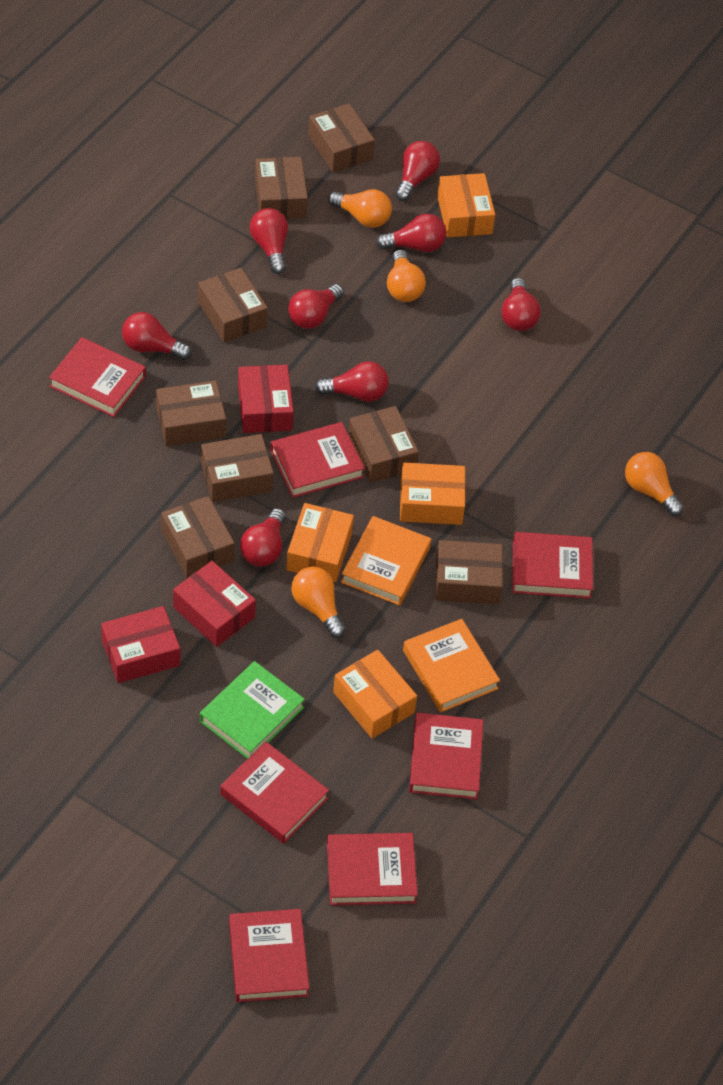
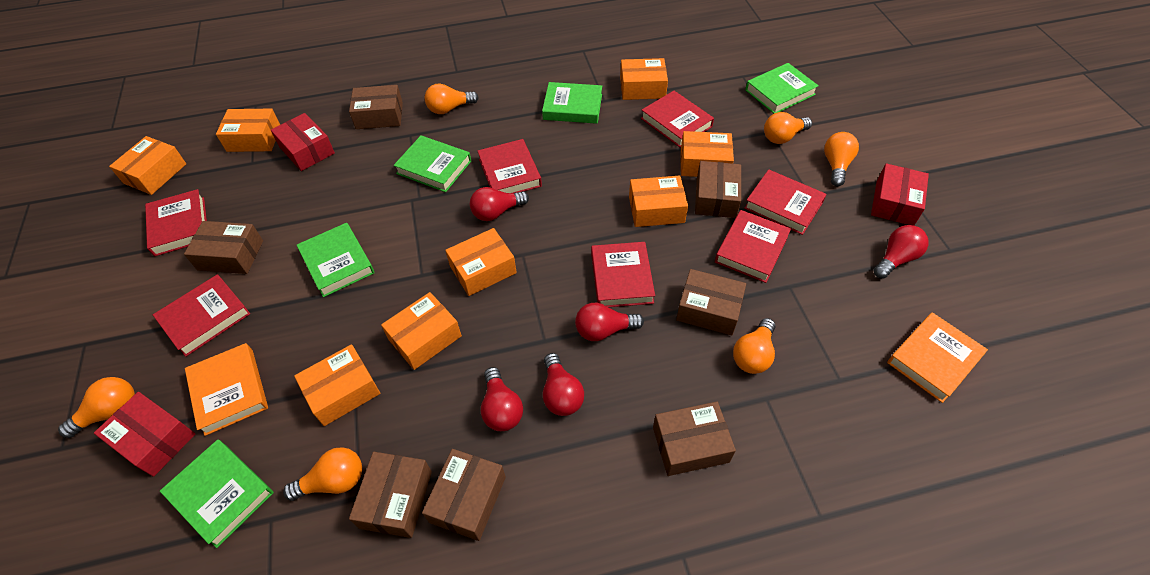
brown box: 8 -> 7
green book: 1 -> 5
orange box: 4 -> 8
orange light bulb: 4 -> 6
red light bulb: 8 -> 5

